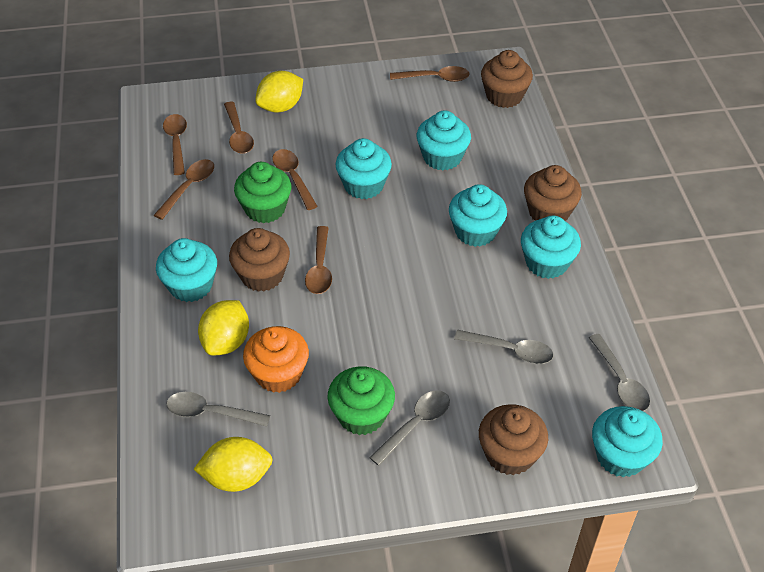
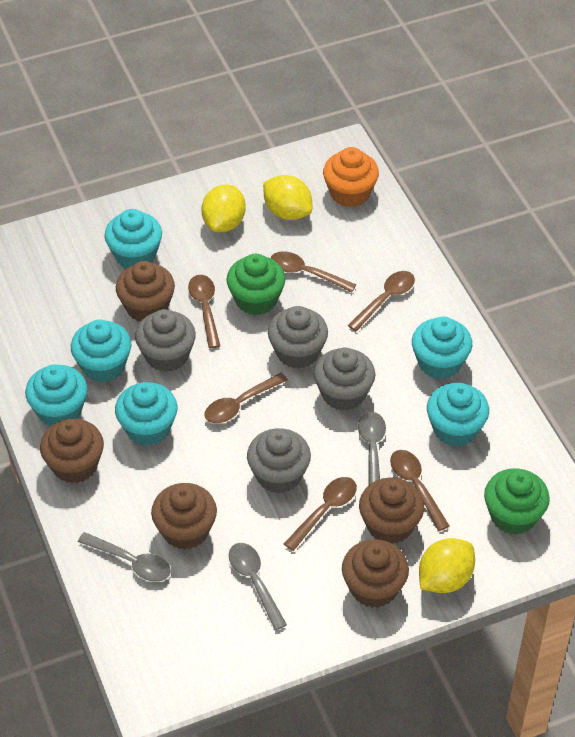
brown cupcake: 4 -> 5
grey cupcake: 0 -> 4
grey spoon: 4 -> 3

